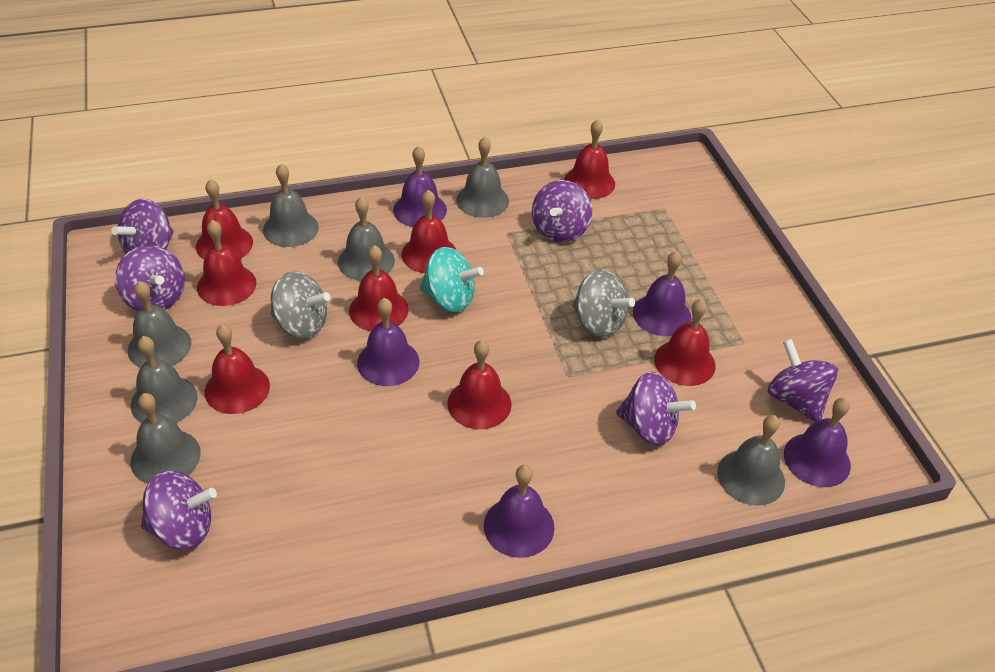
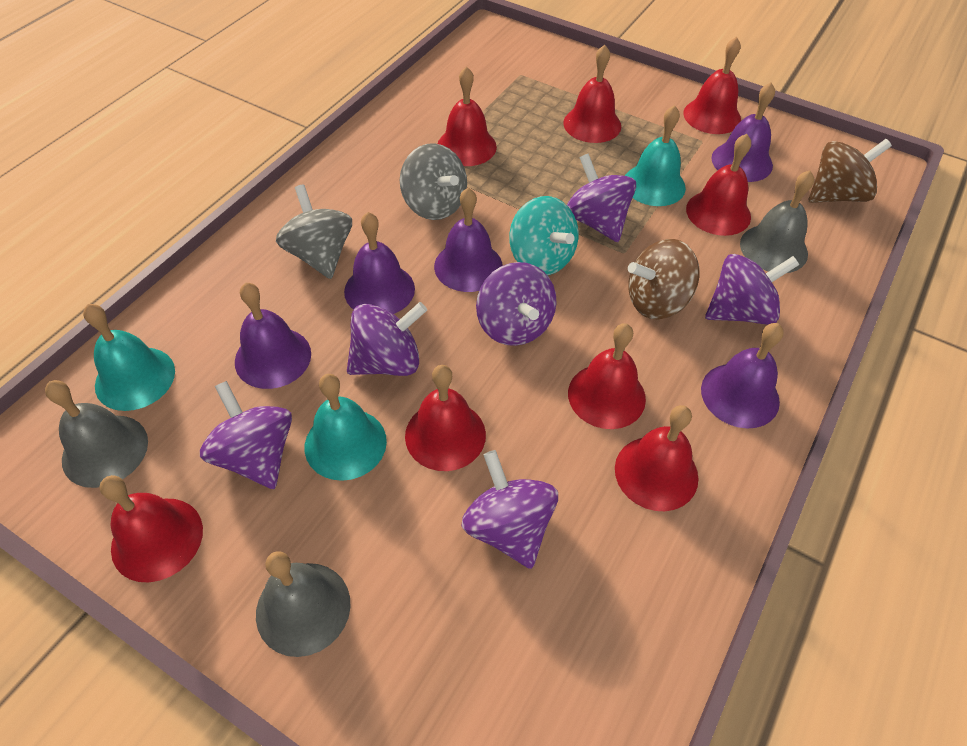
brown spinning top: 0 -> 2
grey bell: 7 -> 3
turquoise bell: 0 -> 3

